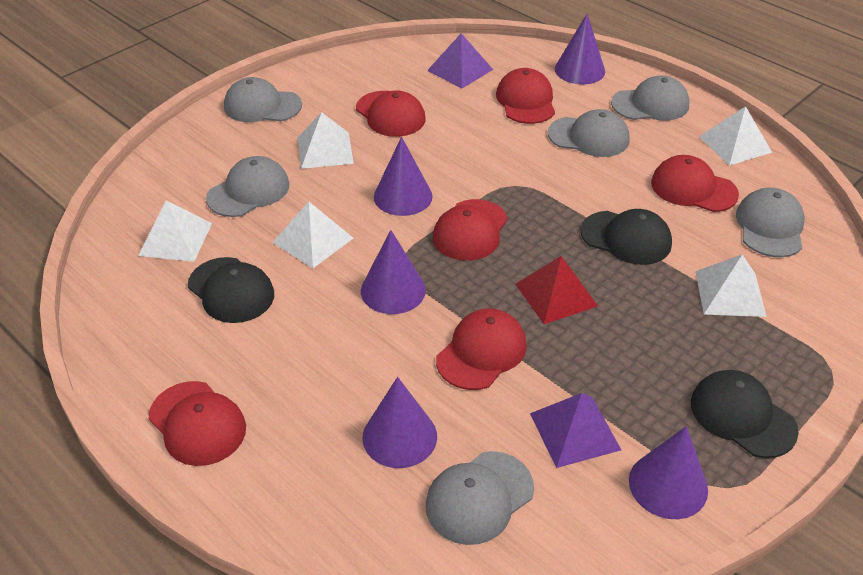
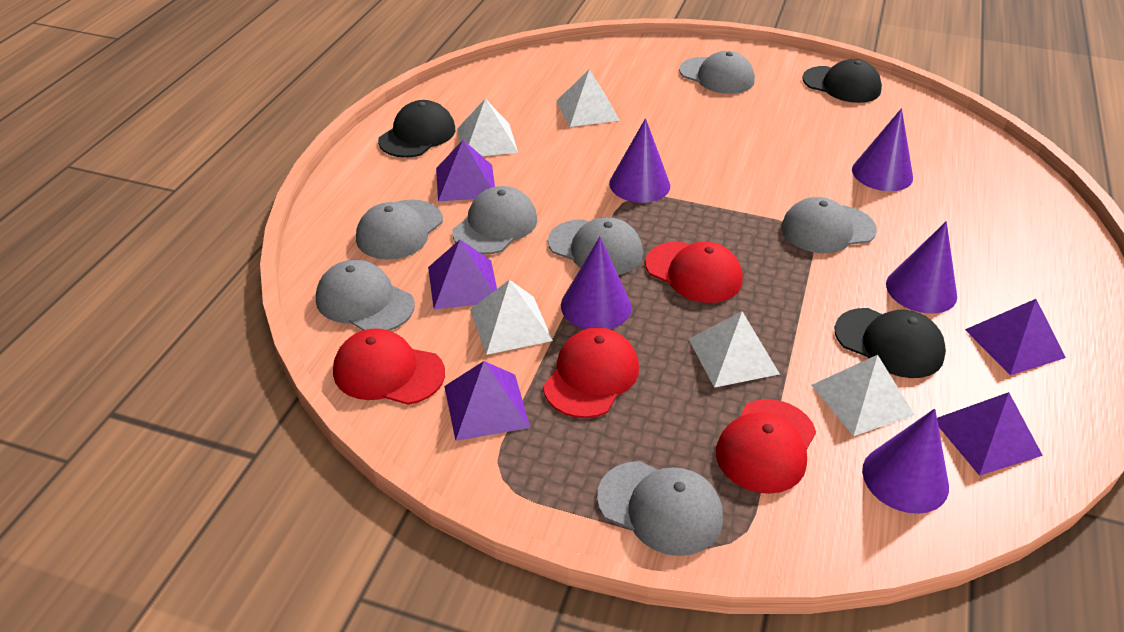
grey cap: 6 -> 7
purple pyramid: 2 -> 5
red cap: 6 -> 4
red pyramid: 1 -> 0

